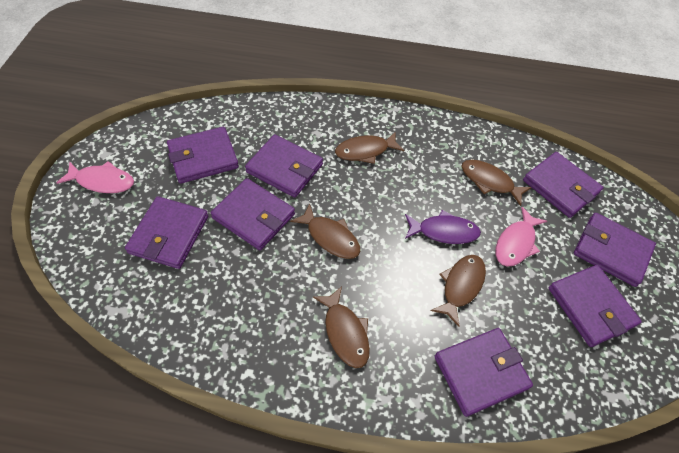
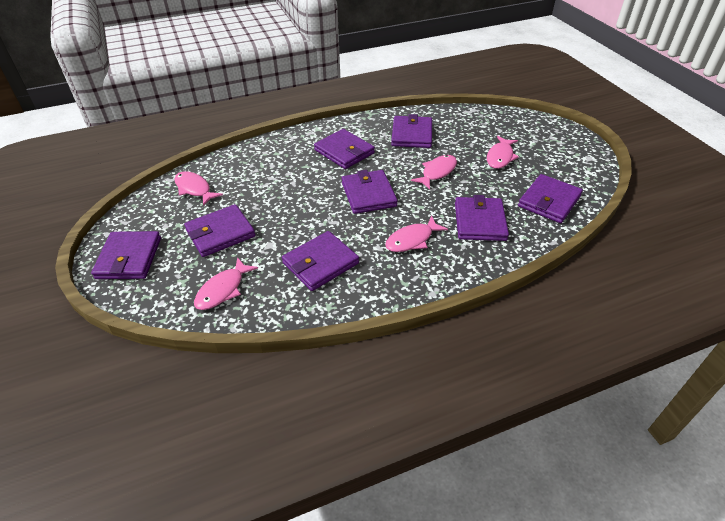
brown fish: 5 -> 0
pink fish: 2 -> 5
purple fish: 1 -> 0

